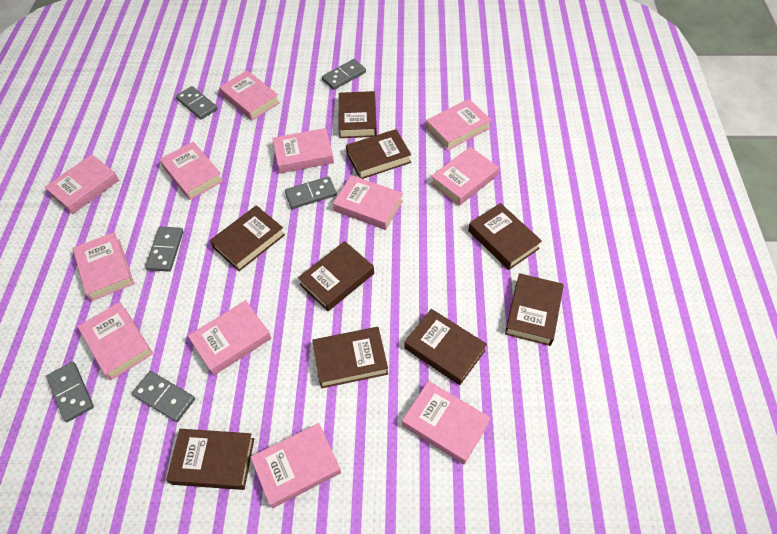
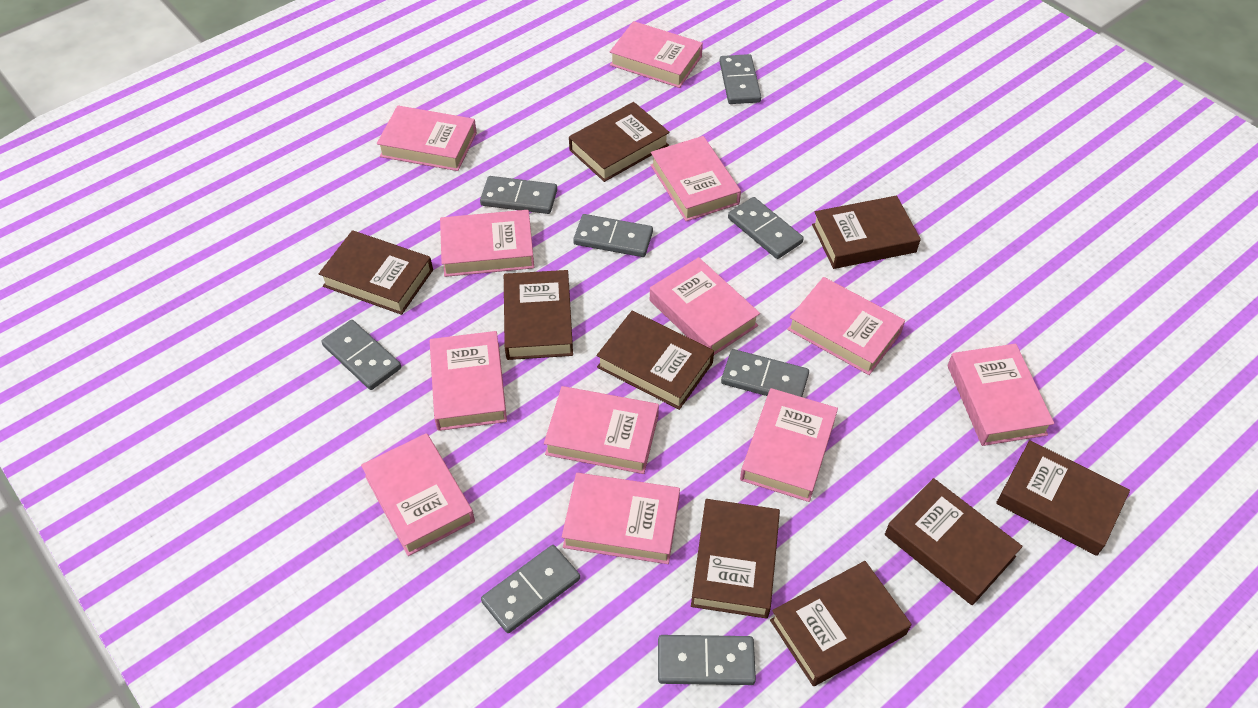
grey domino: 6 -> 8

